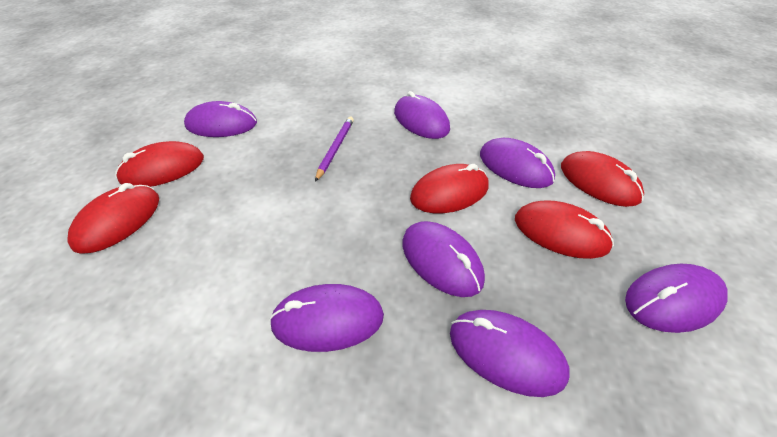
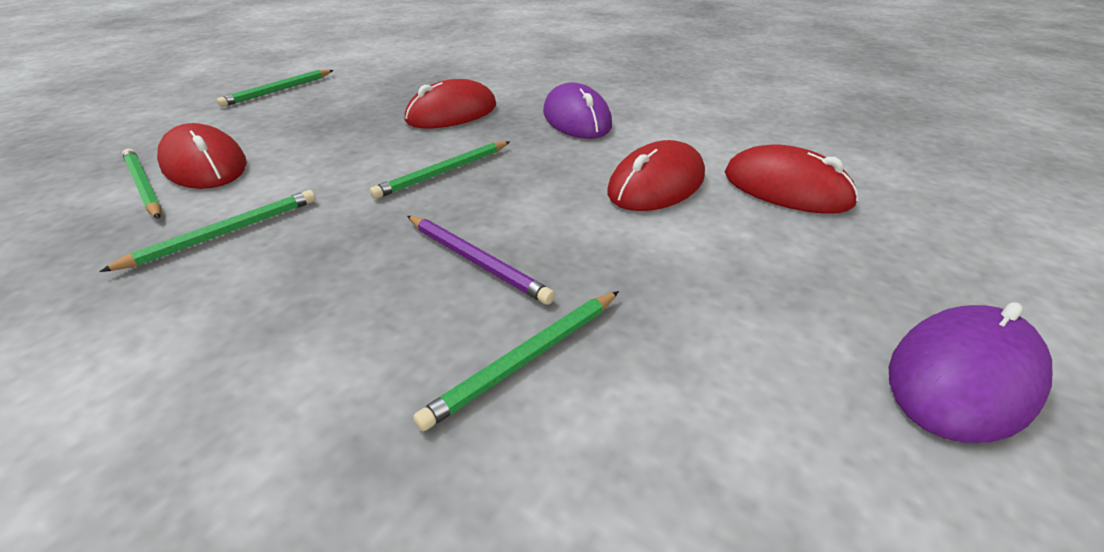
green pencil: 0 -> 5
purple mouse: 7 -> 2
red mouse: 5 -> 4

